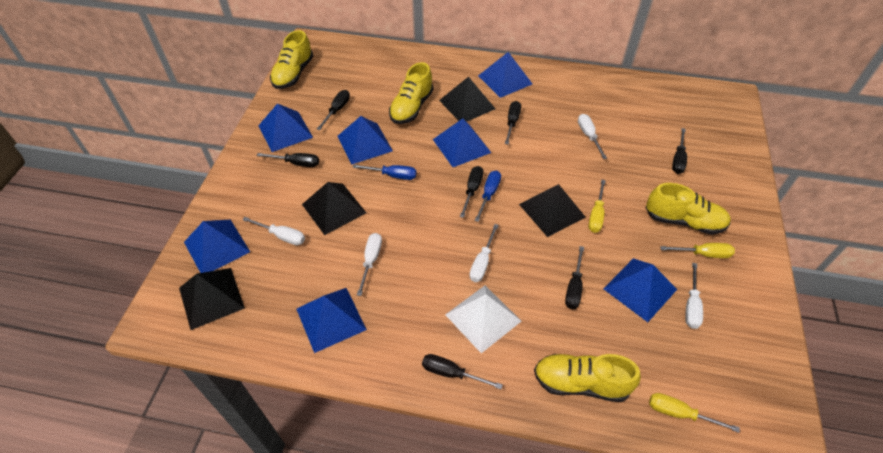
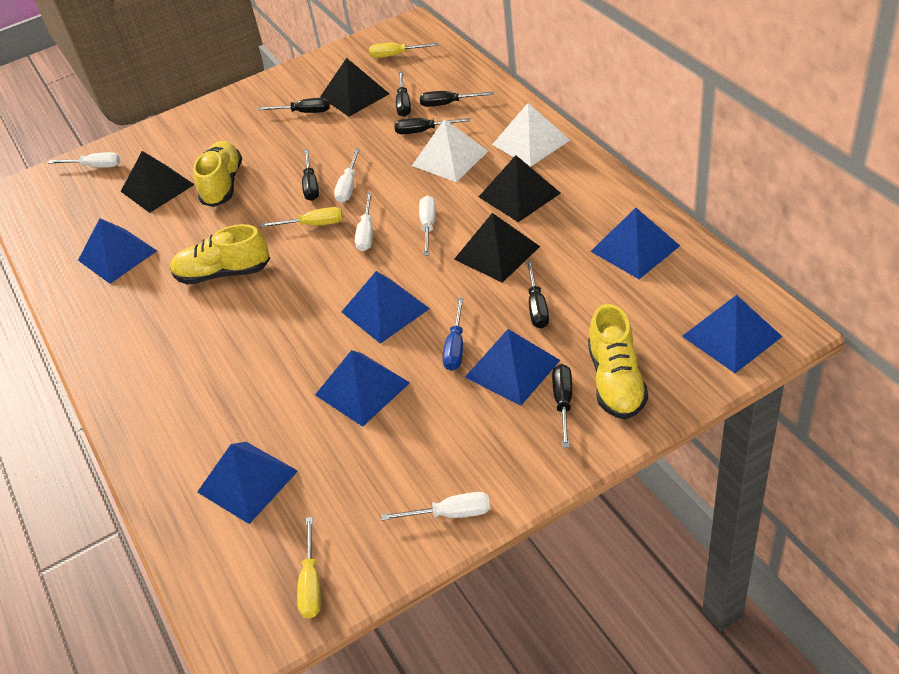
blue screwdriver: 2 -> 1
white pyramid: 1 -> 2
yellow shoe: 4 -> 3

